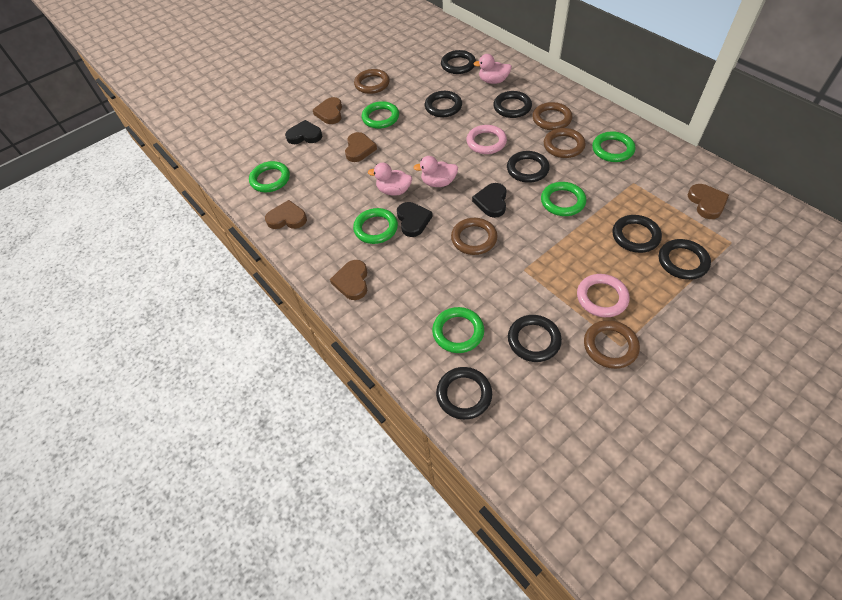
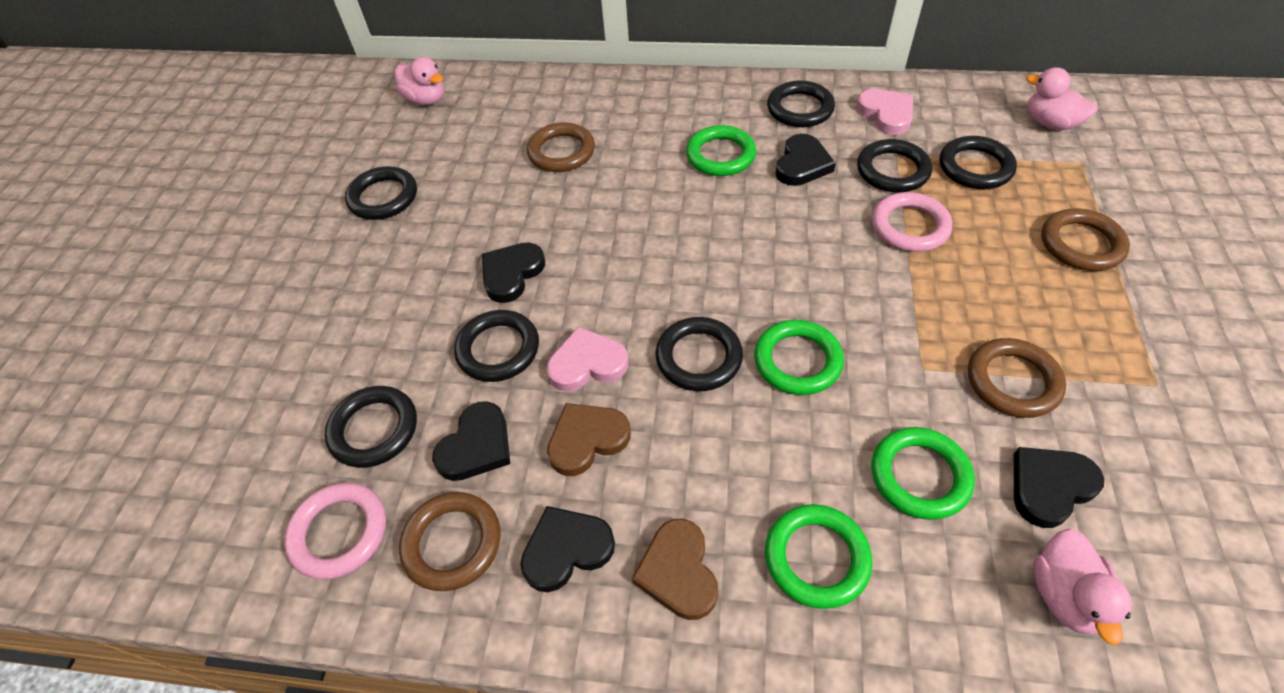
black heart: 3 -> 5
black ring: 8 -> 7
brown heart: 5 -> 2
brown ring: 5 -> 4
green ring: 6 -> 4
pink heart: 0 -> 2

